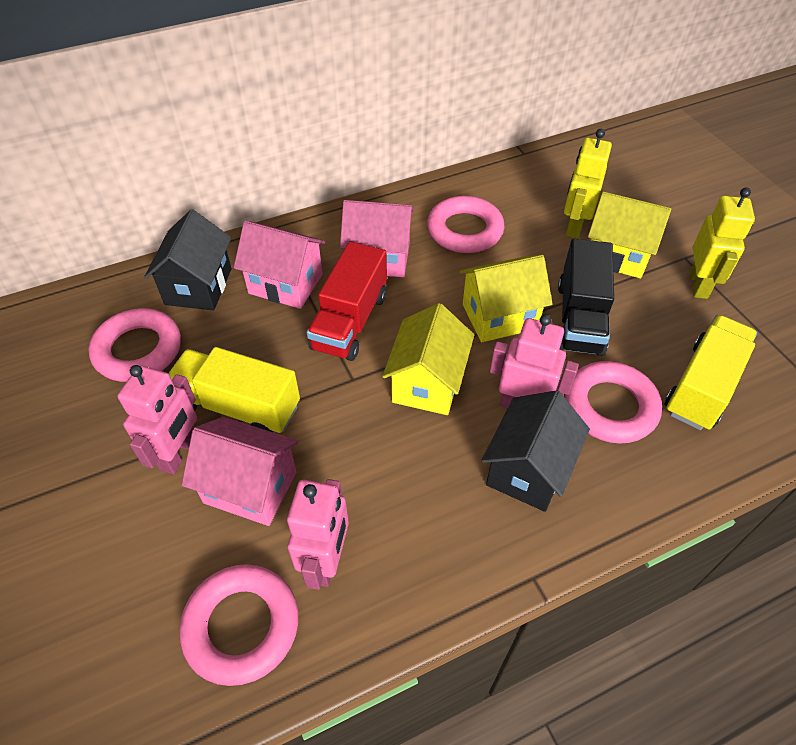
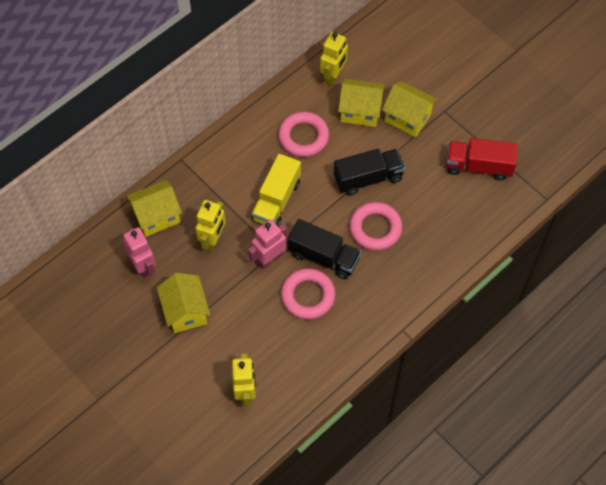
black house: 2 -> 0
black truck: 1 -> 2
pink house: 3 -> 0
pink ring: 4 -> 3
pink robot: 3 -> 2
yellow house: 3 -> 4
yellow robot: 2 -> 3
yellow truck: 2 -> 1

